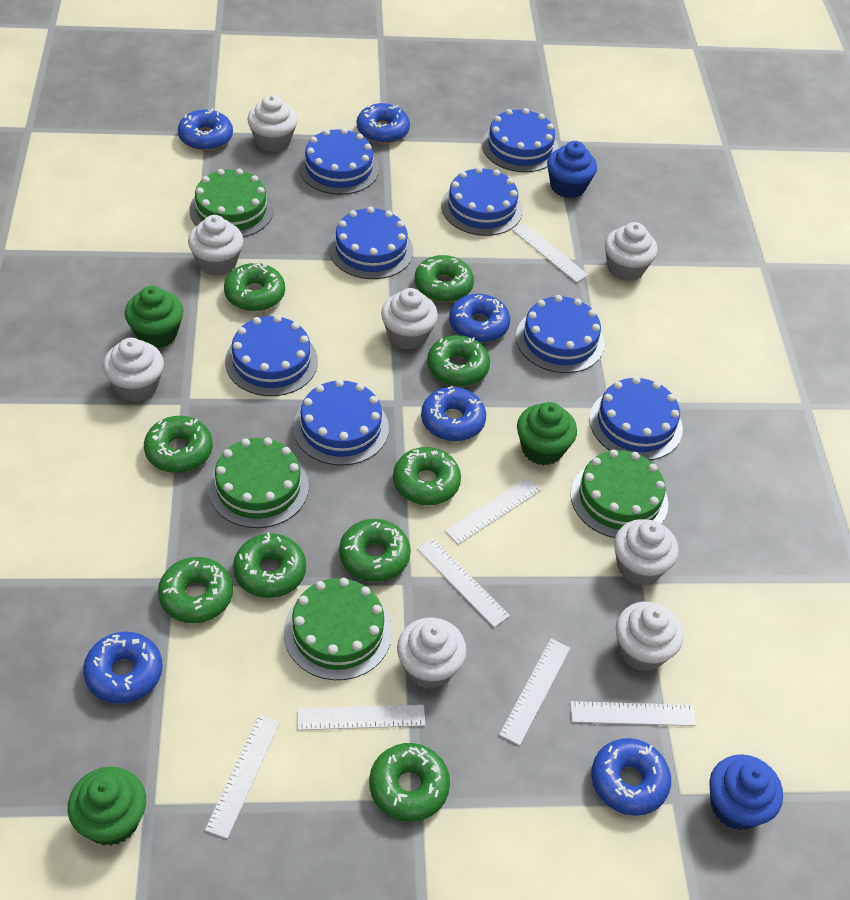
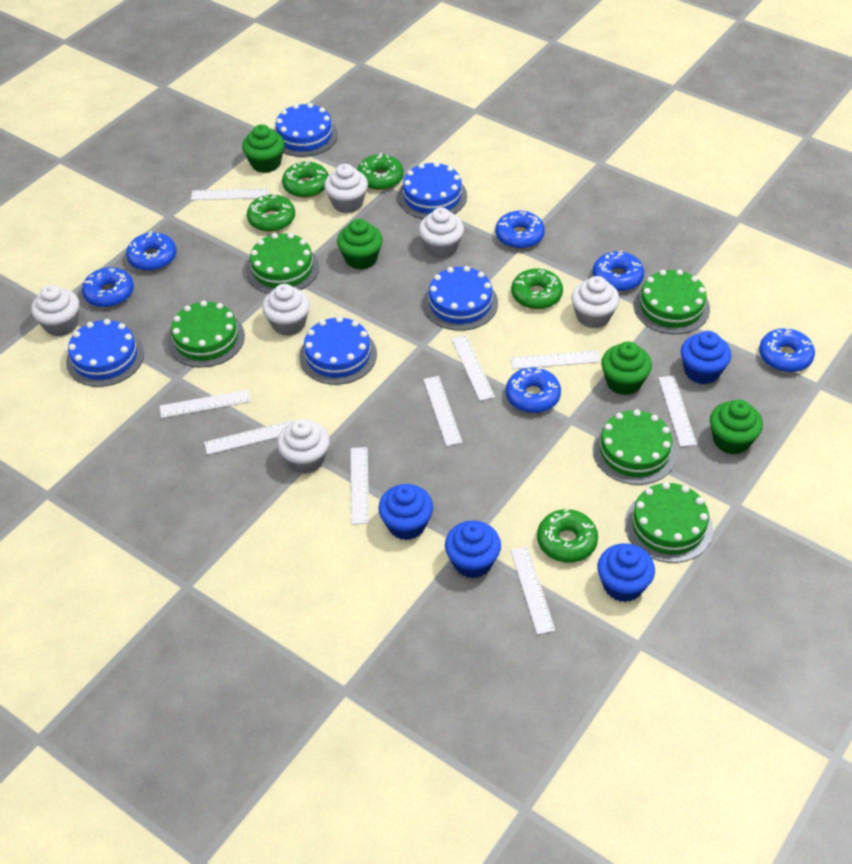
blue cake: 8 -> 5
blue cupcake: 2 -> 4
green cake: 4 -> 5
green cupcake: 3 -> 4
green donut: 9 -> 5
white cupcake: 8 -> 6
white ruler: 7 -> 9

